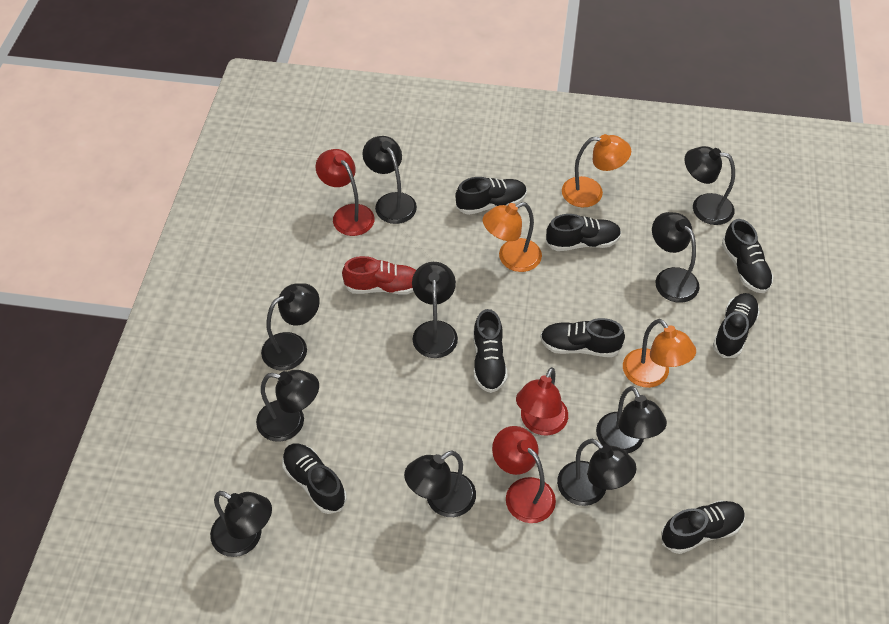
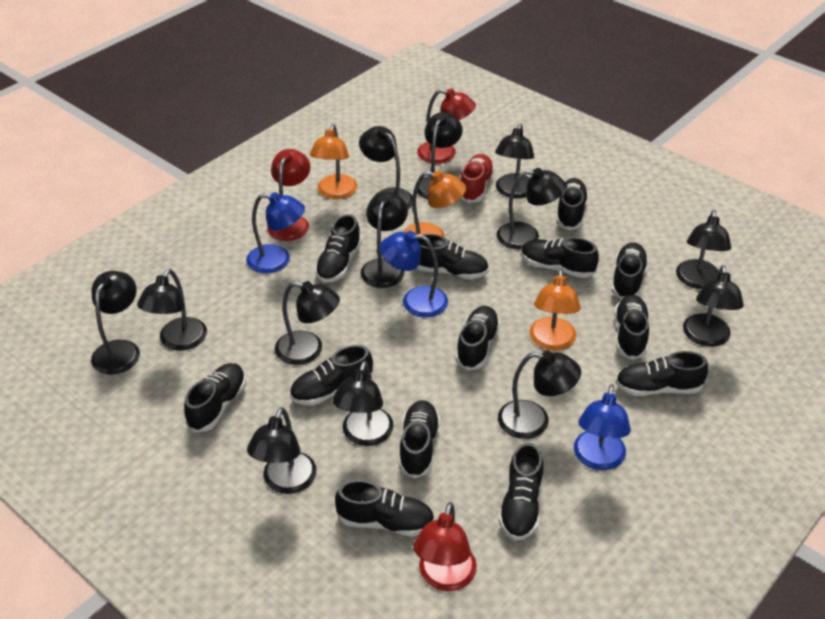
black lamp: 10 -> 13
black shoe: 8 -> 13
blue lamp: 0 -> 3

